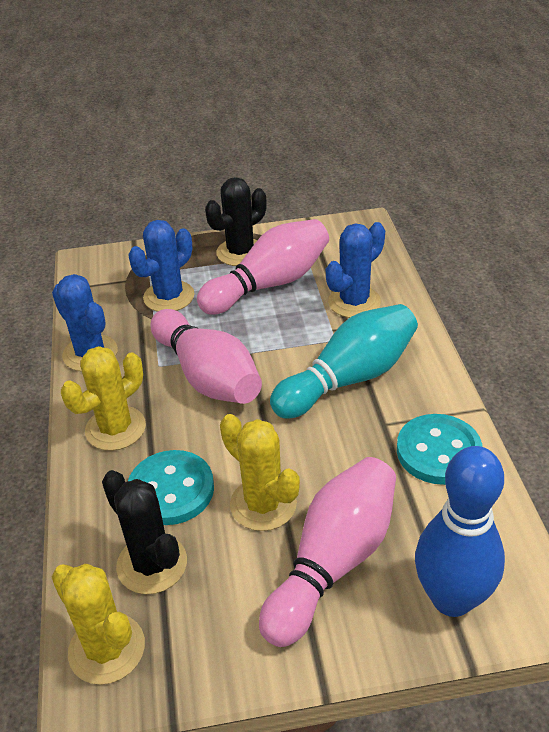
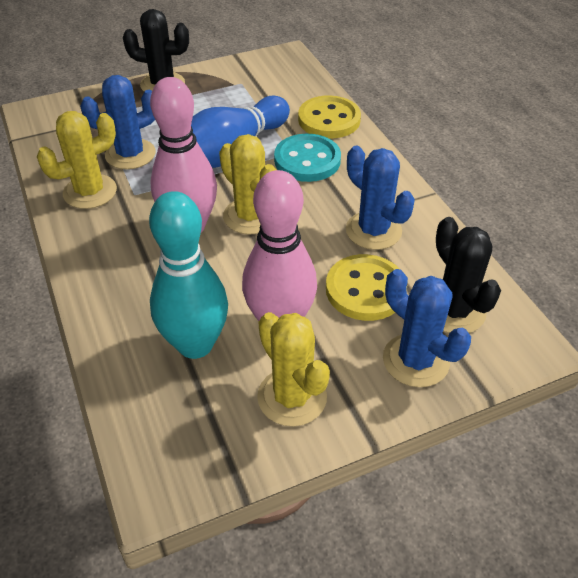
pink bowling pin: 3 -> 2
turquoise button: 2 -> 1
yellow button: 0 -> 2

